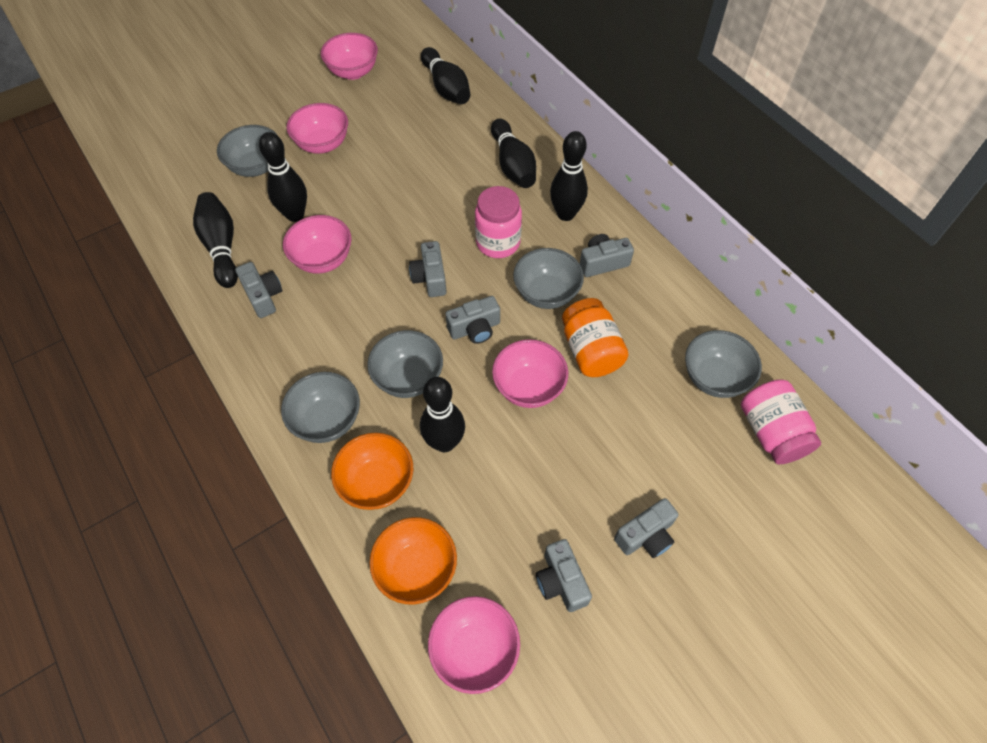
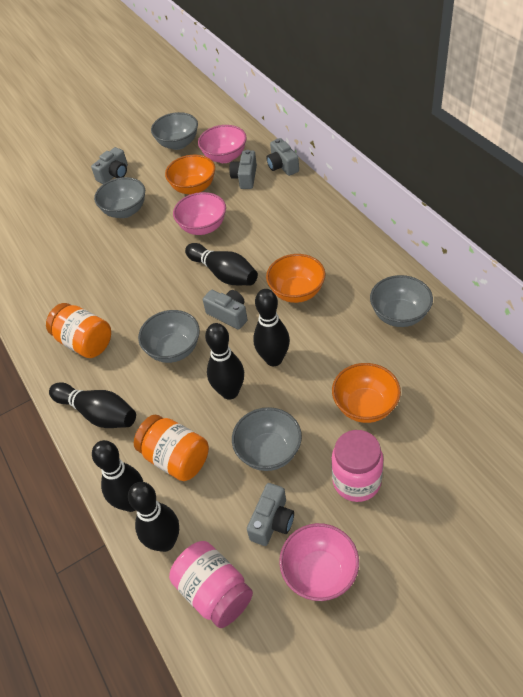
grey camera: 6 -> 5
orange bowl: 2 -> 3
orange jar: 1 -> 2
pink bowl: 5 -> 3

